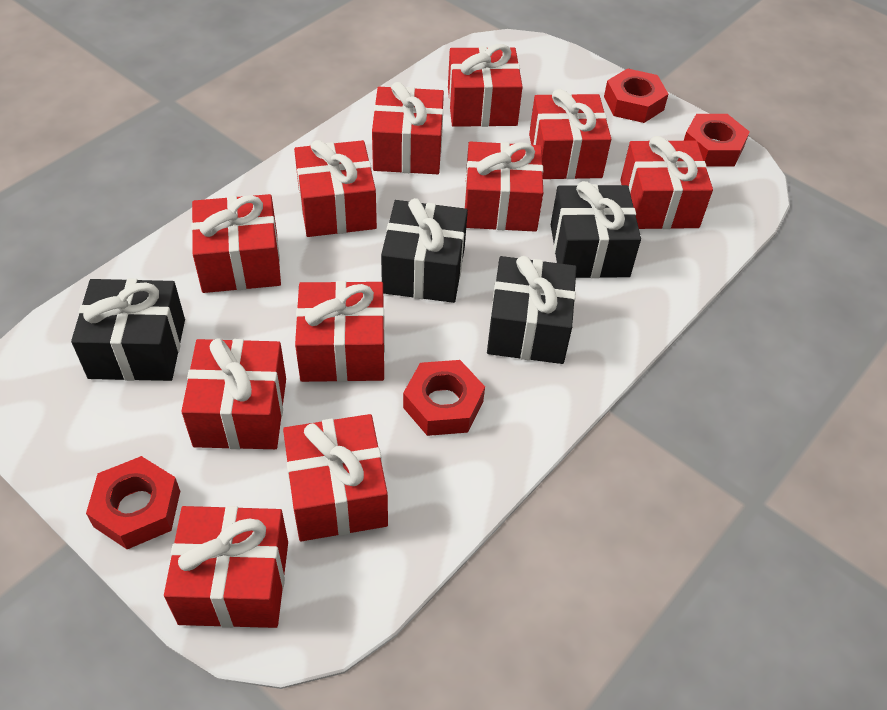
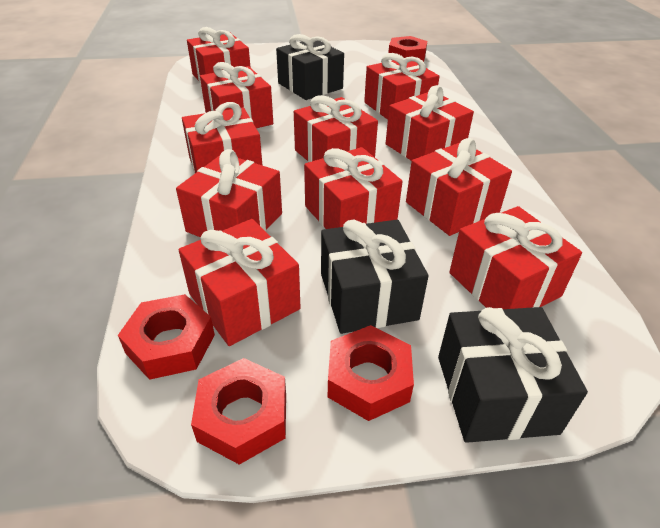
black gift: 4 -> 3

